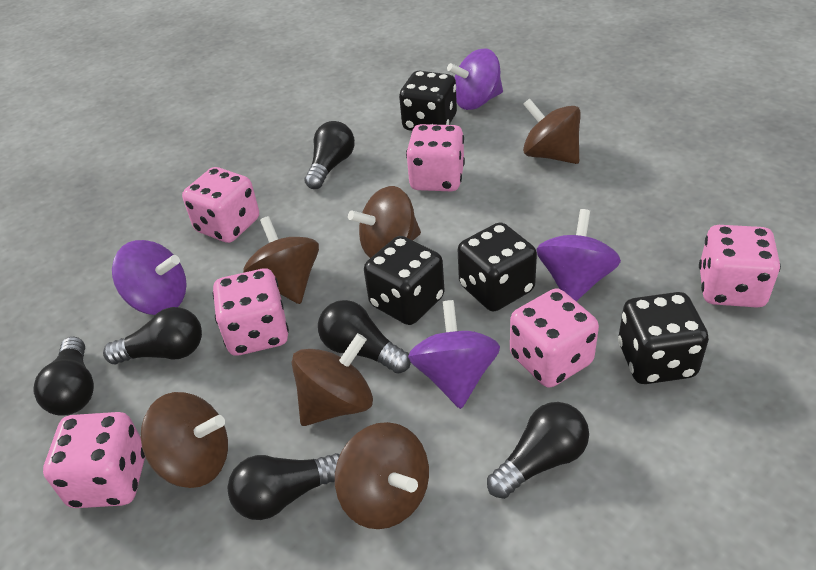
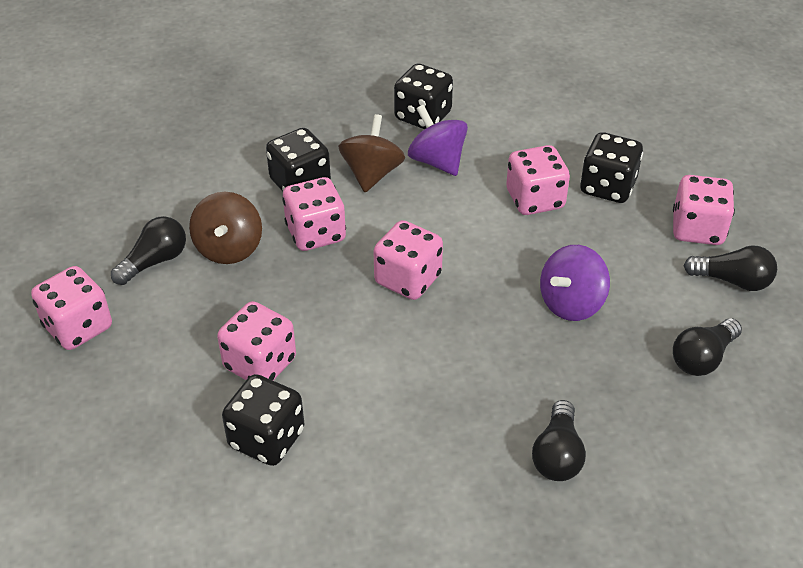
black light bulb: 6 -> 4
brown spinning top: 6 -> 2
purple spinning top: 4 -> 2

